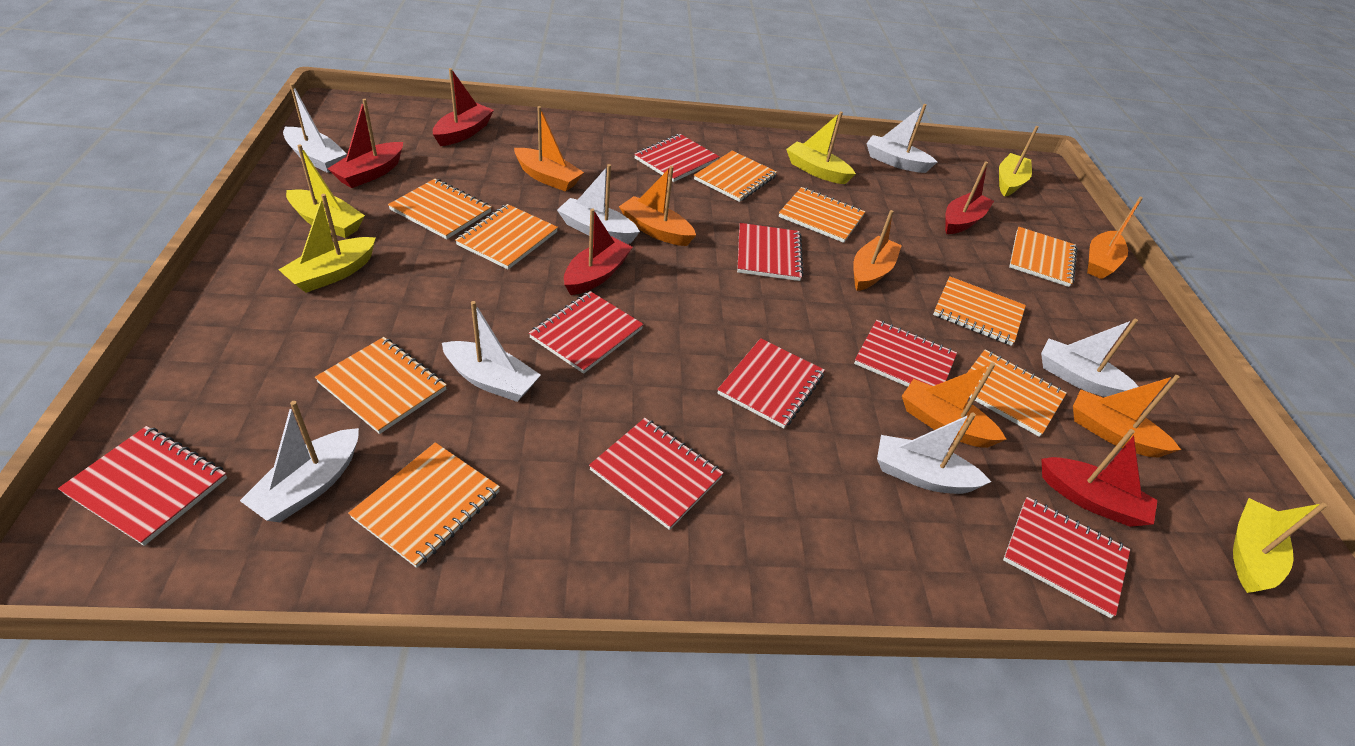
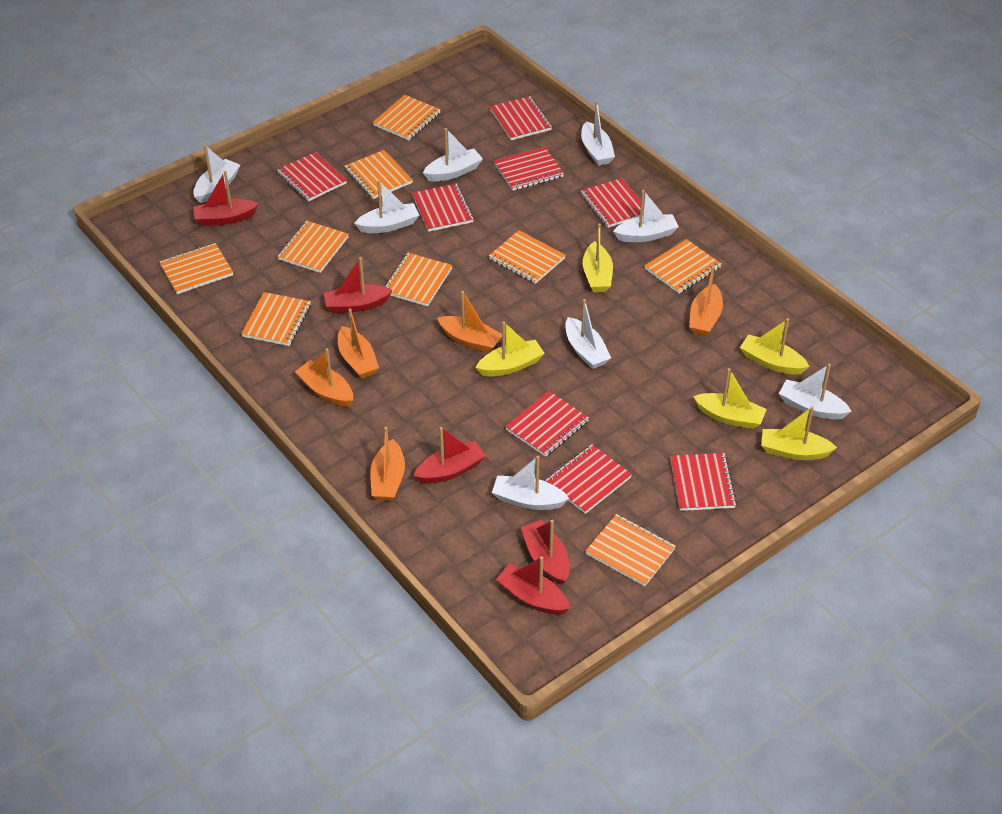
orange boat: 6 -> 5
white boat: 7 -> 8

